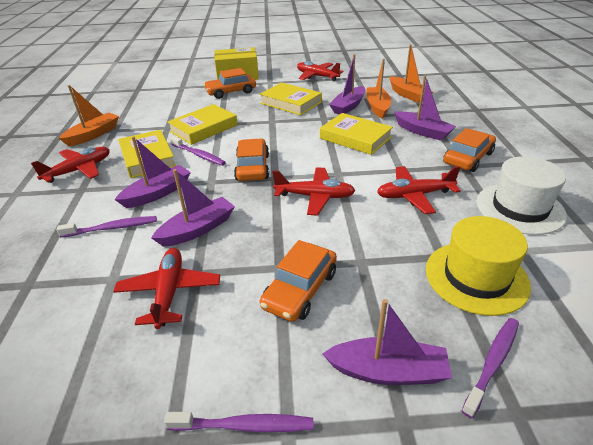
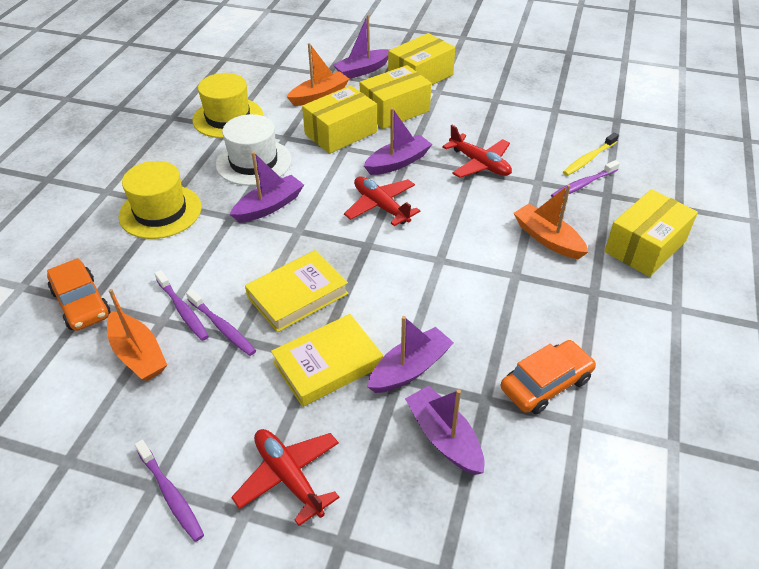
orange car: 4 -> 2
red plane: 5 -> 3
yellow book: 4 -> 2
yellow box: 1 -> 4
yellow hat: 1 -> 2
yellow toothbrush: 0 -> 1

